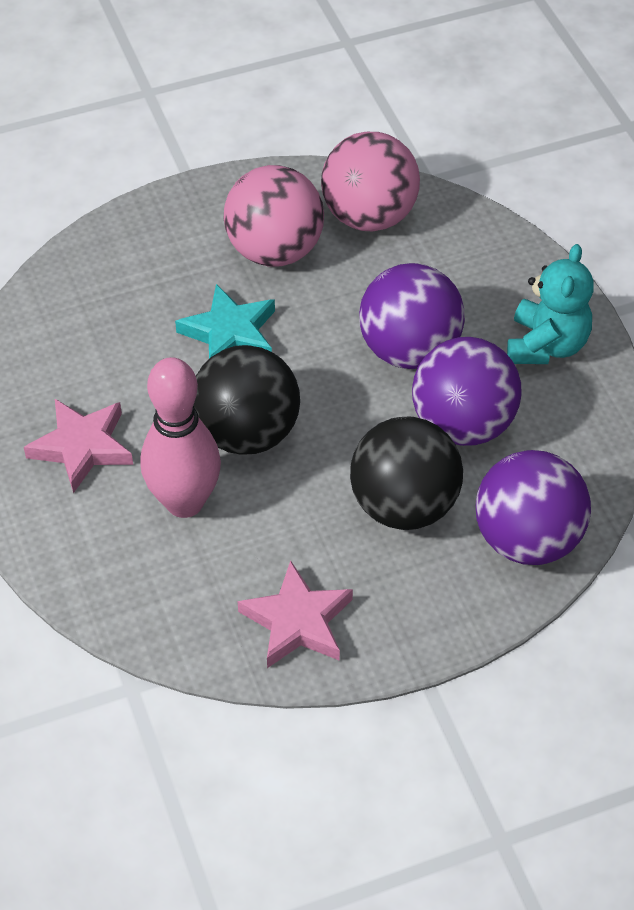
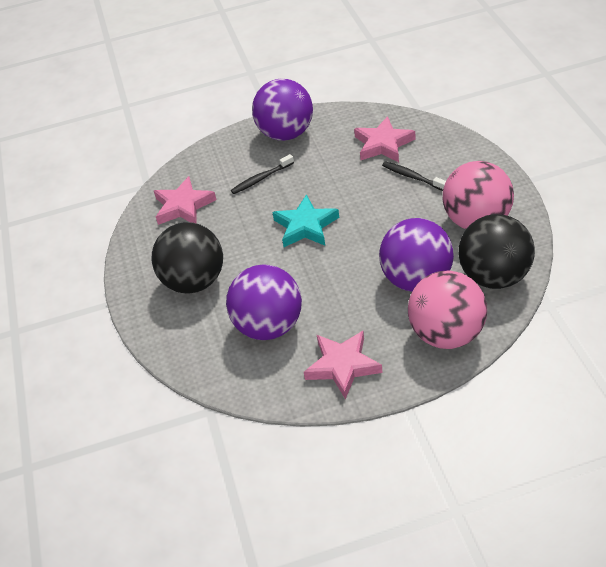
black toothbrush: 0 -> 2
pink bowling pin: 1 -> 0
pink star: 2 -> 3
turquoise teddy bear: 1 -> 0

